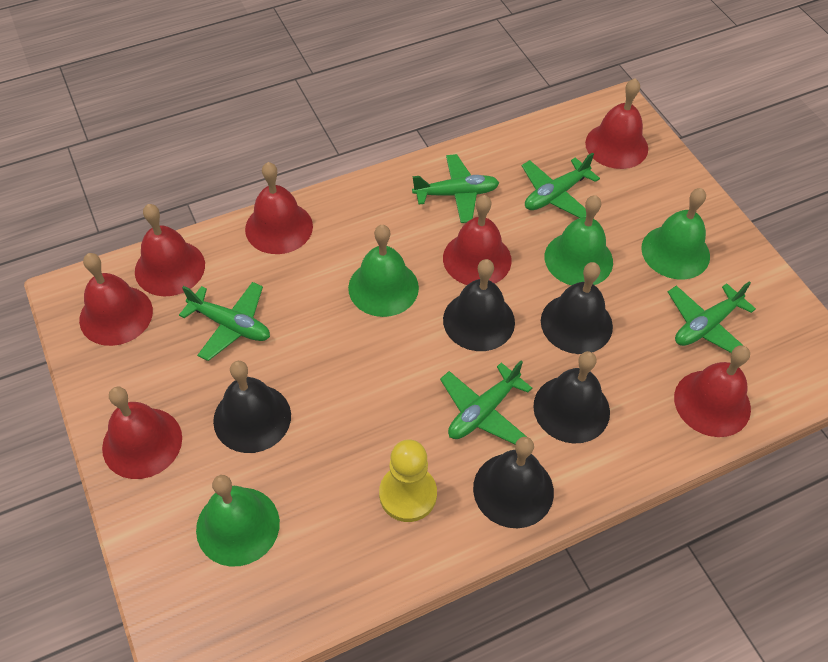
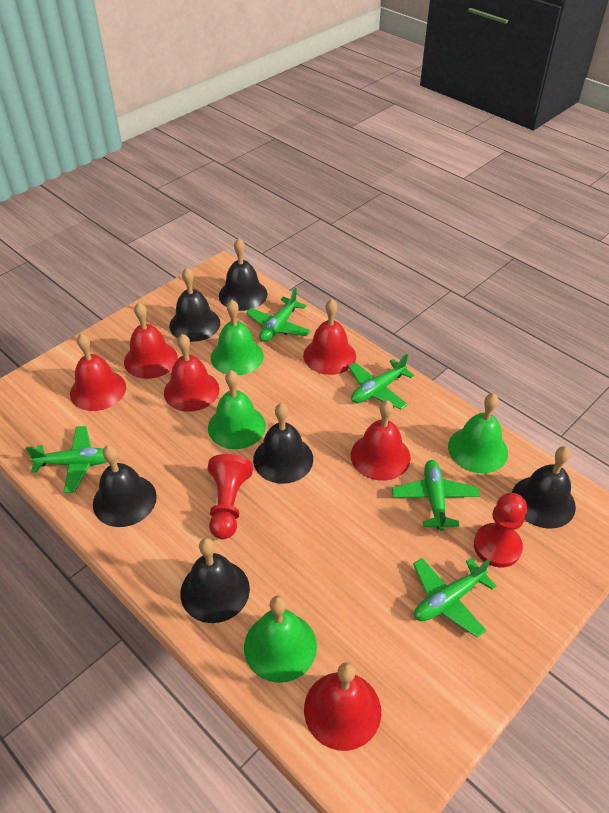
black bell: 5 -> 6
red bell: 7 -> 6
red pawn: 0 -> 2
yellow pawn: 1 -> 0

